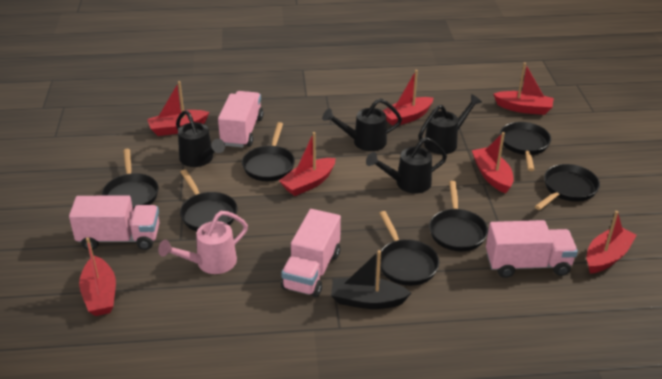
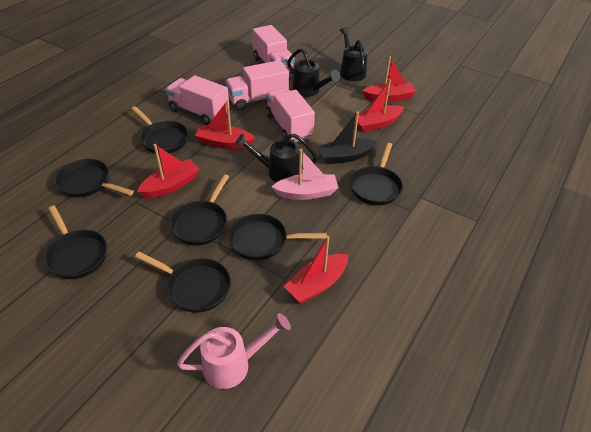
black watering can: 4 -> 3
pink boat: 0 -> 1
red boat: 7 -> 5

